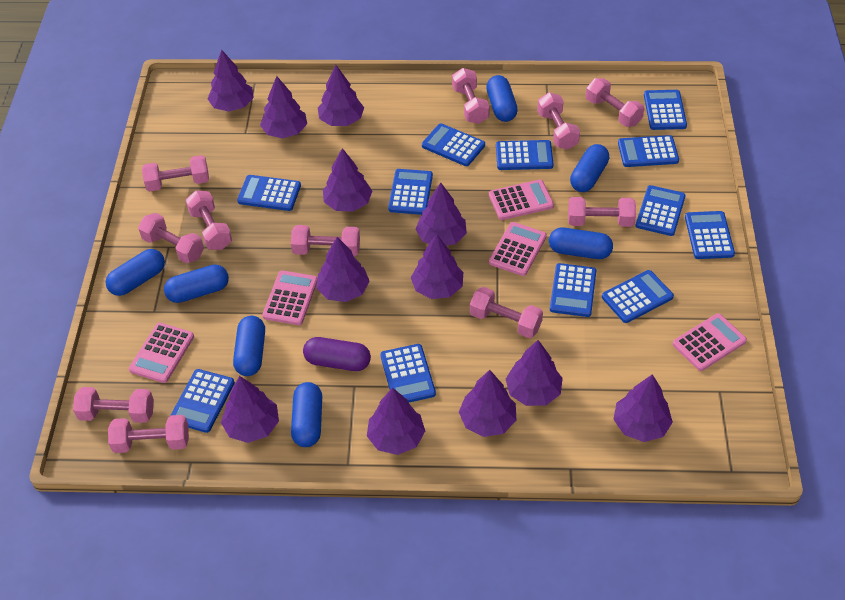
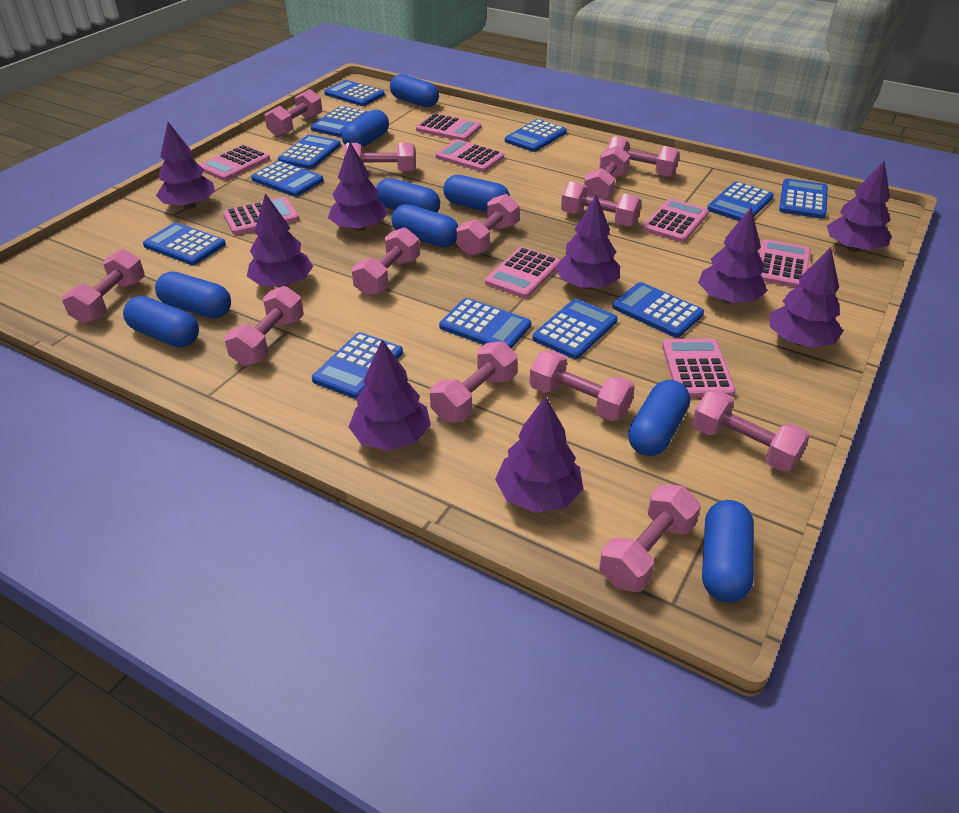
blue capsule: 7 -> 9
pink calculator: 5 -> 8
pink dumbbell: 11 -> 13
purple capsule: 1 -> 0
purple tree: 12 -> 9

